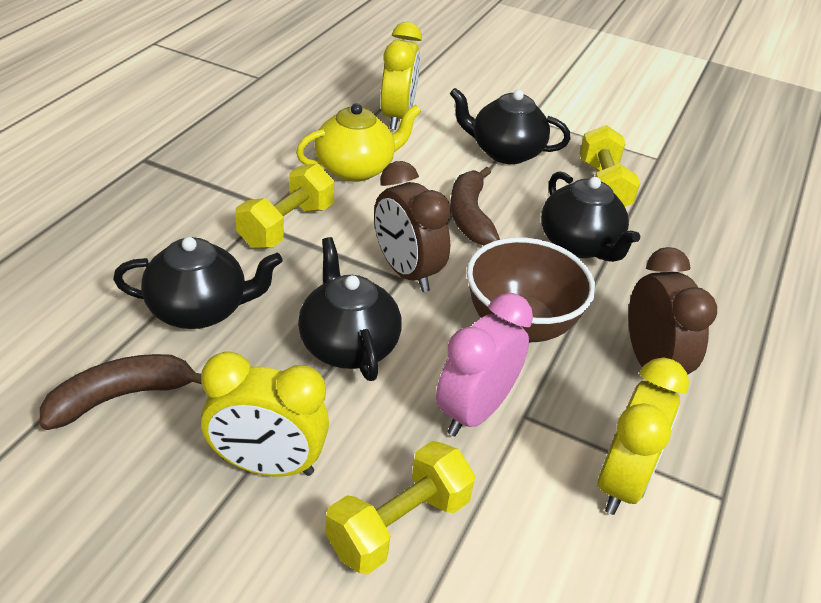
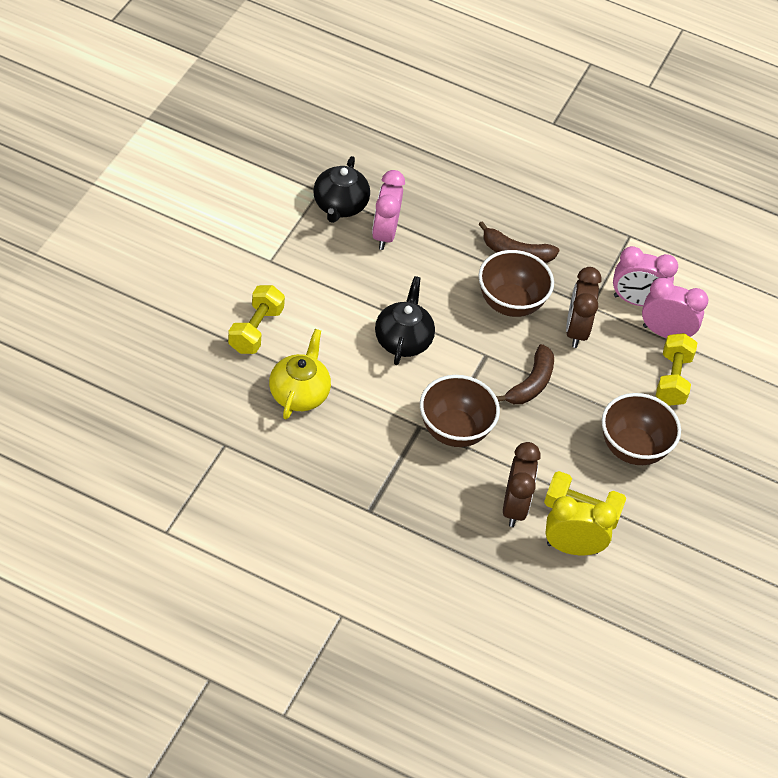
black teapot: 4 -> 2
brown bowl: 1 -> 3
pink clock: 1 -> 3
yellow clock: 3 -> 1

